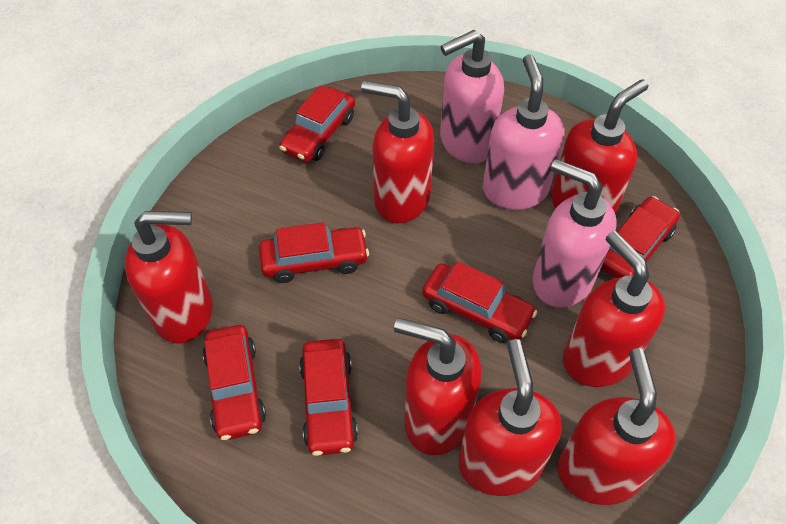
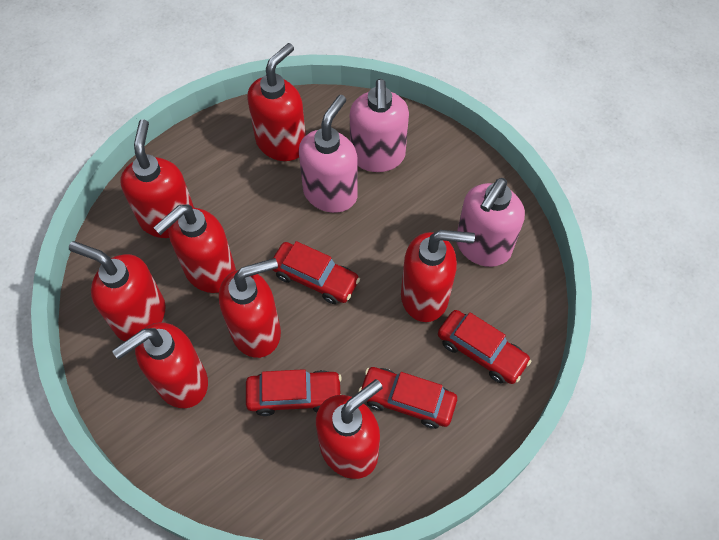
red car: 6 -> 4
red soap dispenser: 7 -> 8

